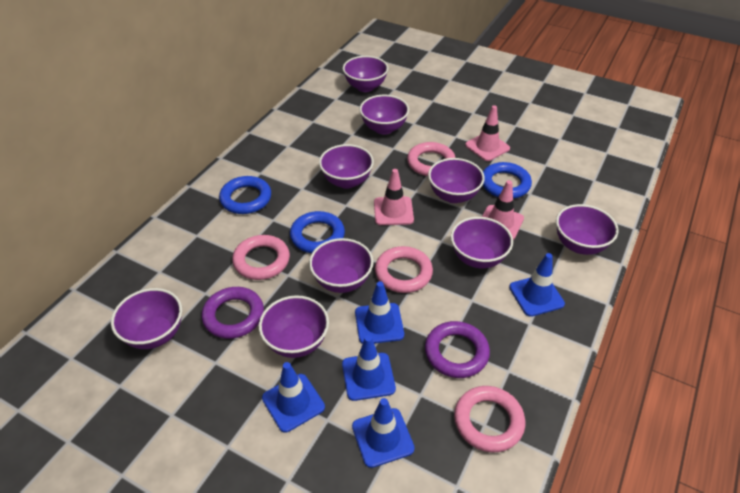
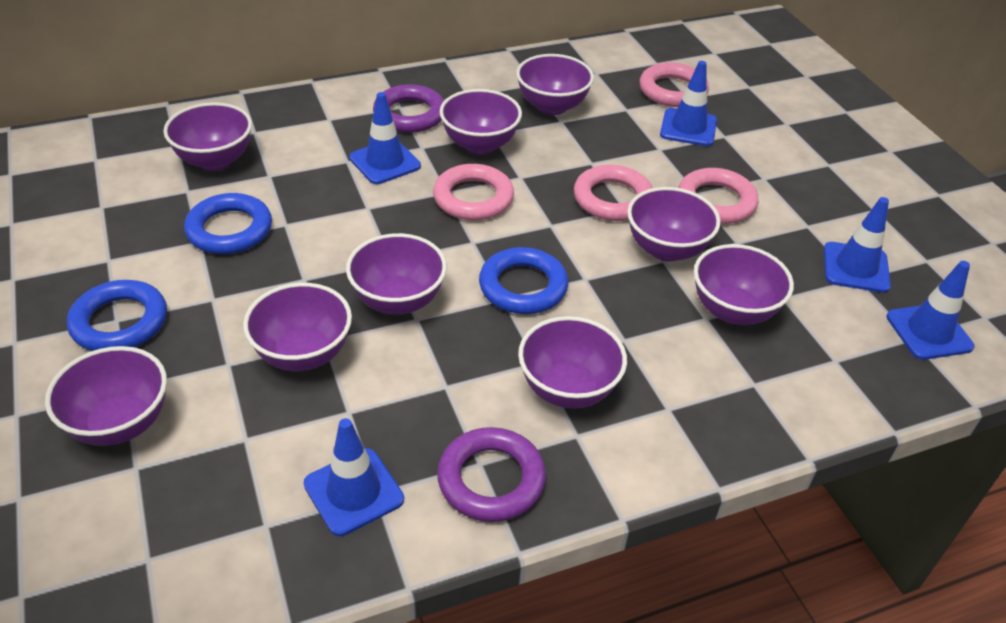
pink traffic cone: 3 -> 0

